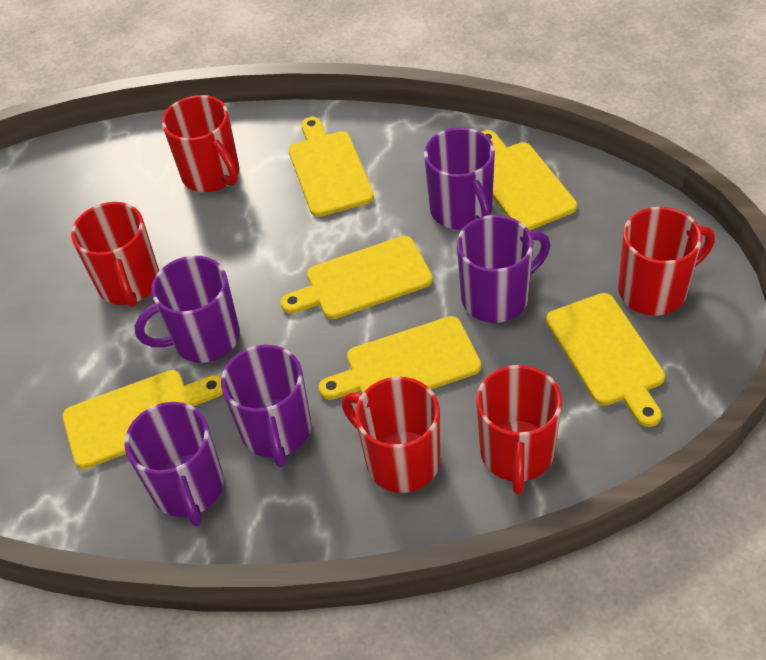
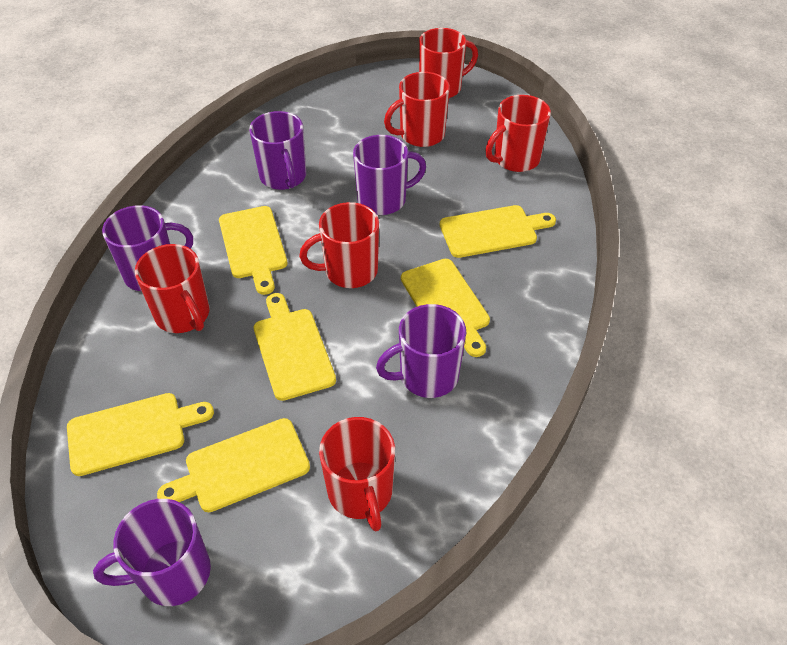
red mug: 5 -> 6

